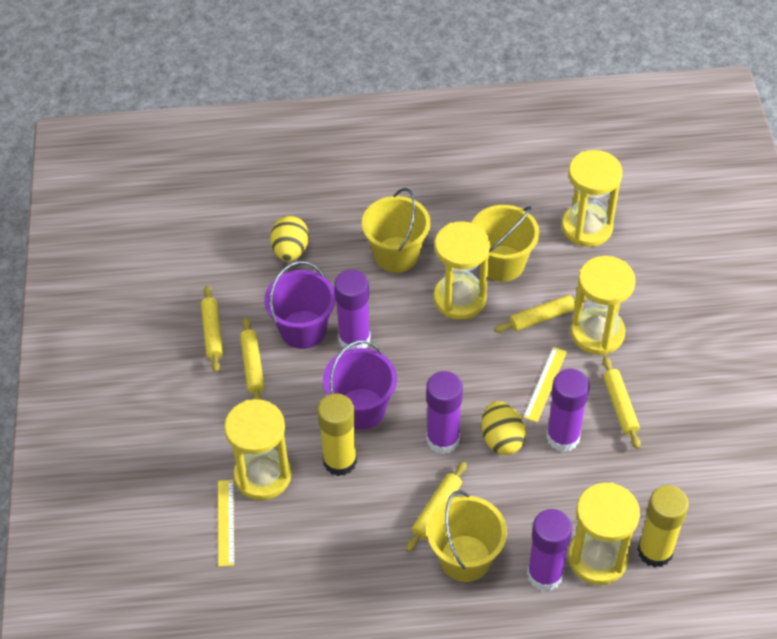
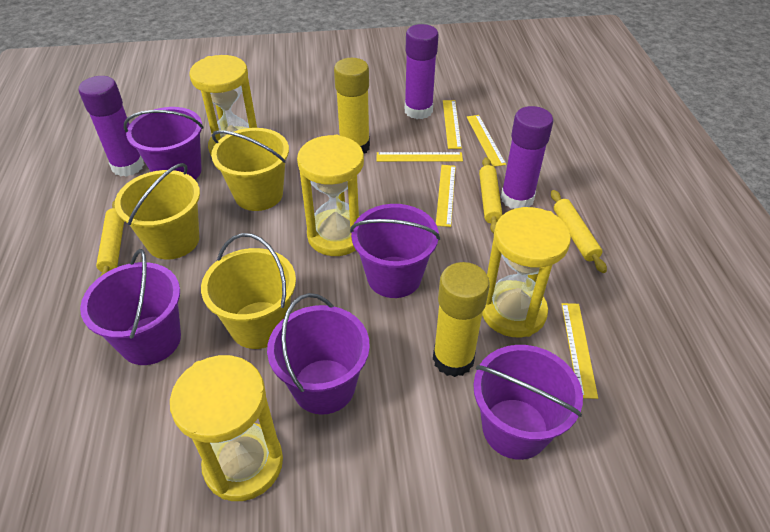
purple bucket: 2 -> 5
purple glue stick: 4 -> 3
yellow egg: 2 -> 0
yellow hourglass: 5 -> 4
yellow rolling pin: 5 -> 3
yellow ruler: 2 -> 5

